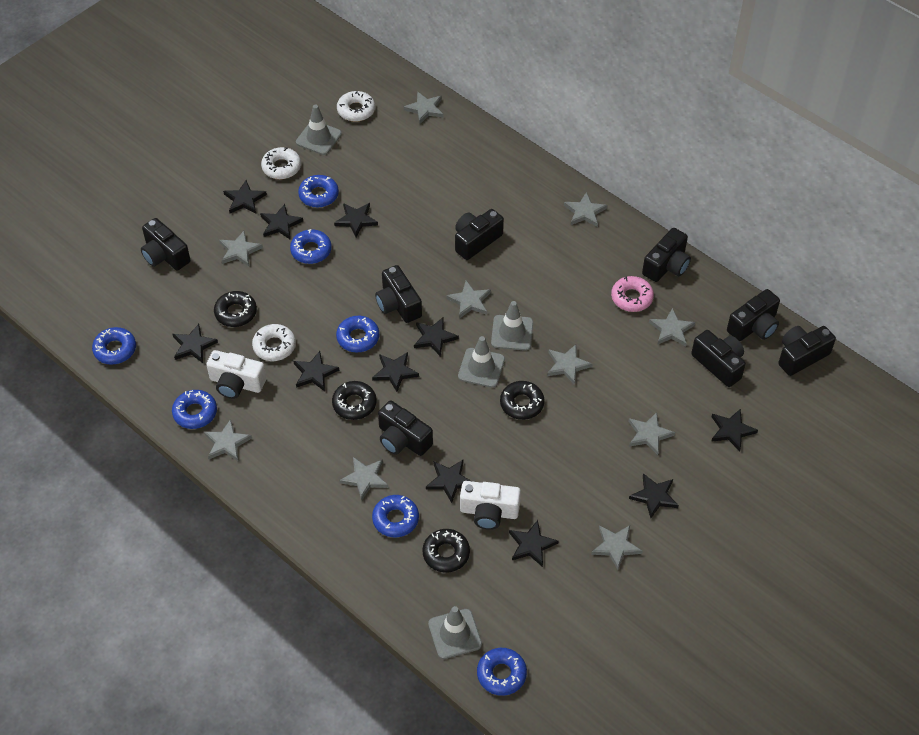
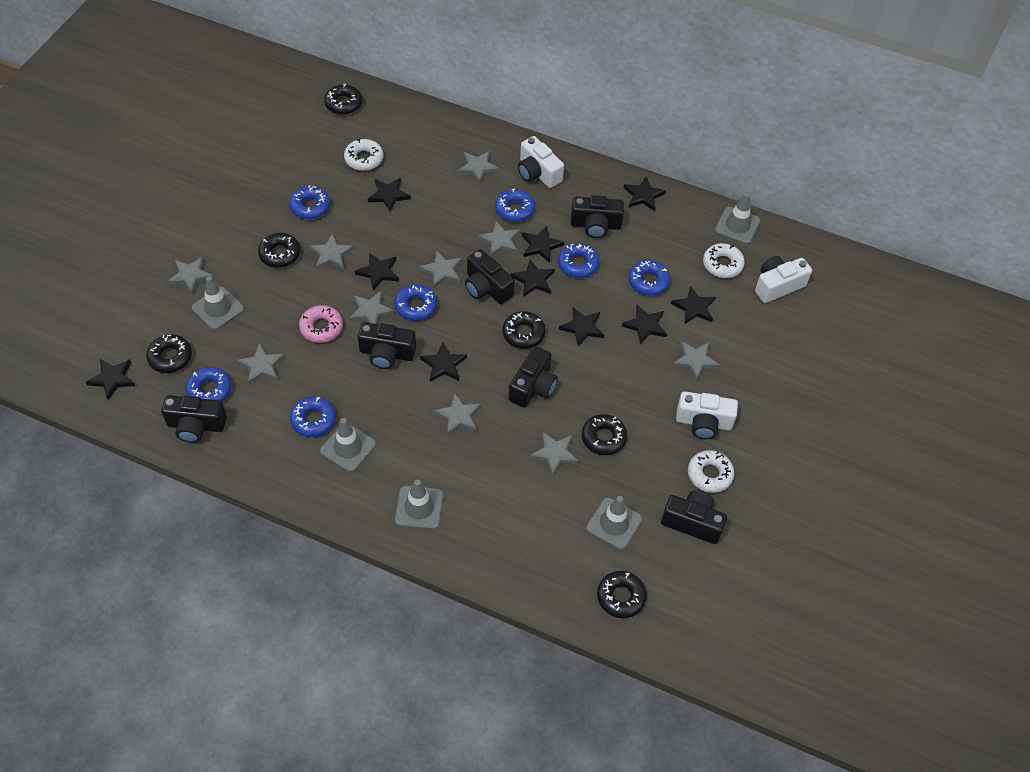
black camera: 8 -> 6
black donut: 4 -> 6
black star: 11 -> 10
grey traffic cone: 4 -> 5
white camera: 2 -> 3

